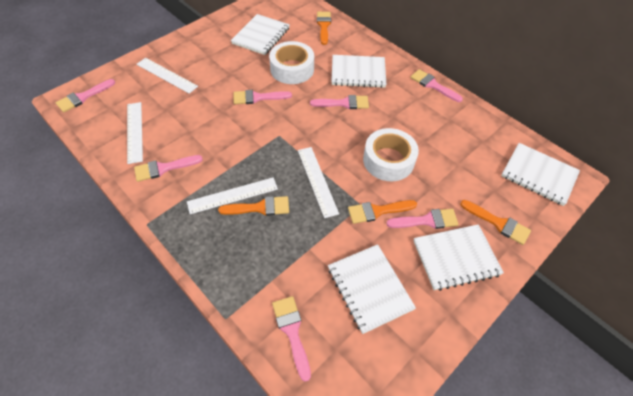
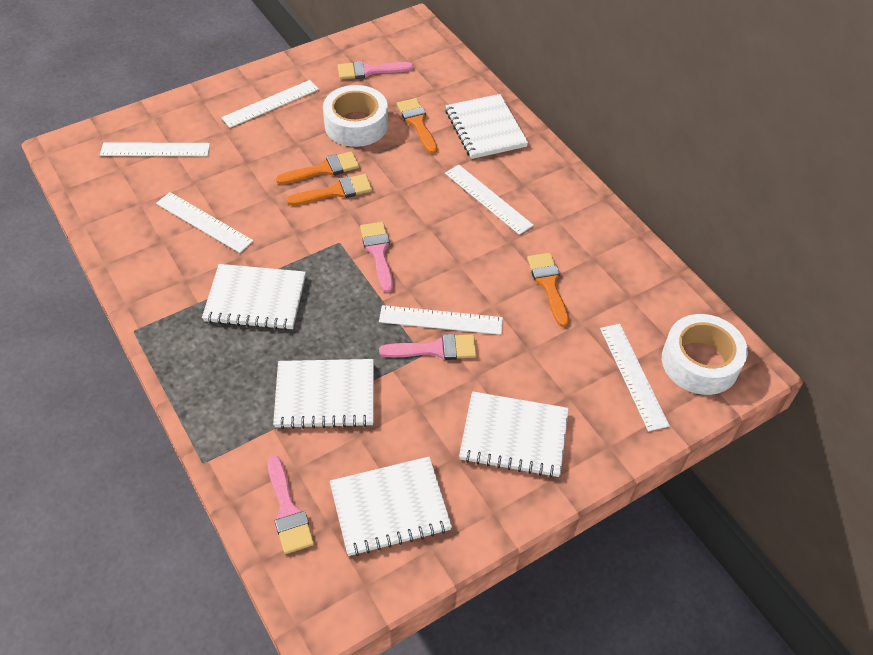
pink brush: 7 -> 4
white ruler: 4 -> 6

